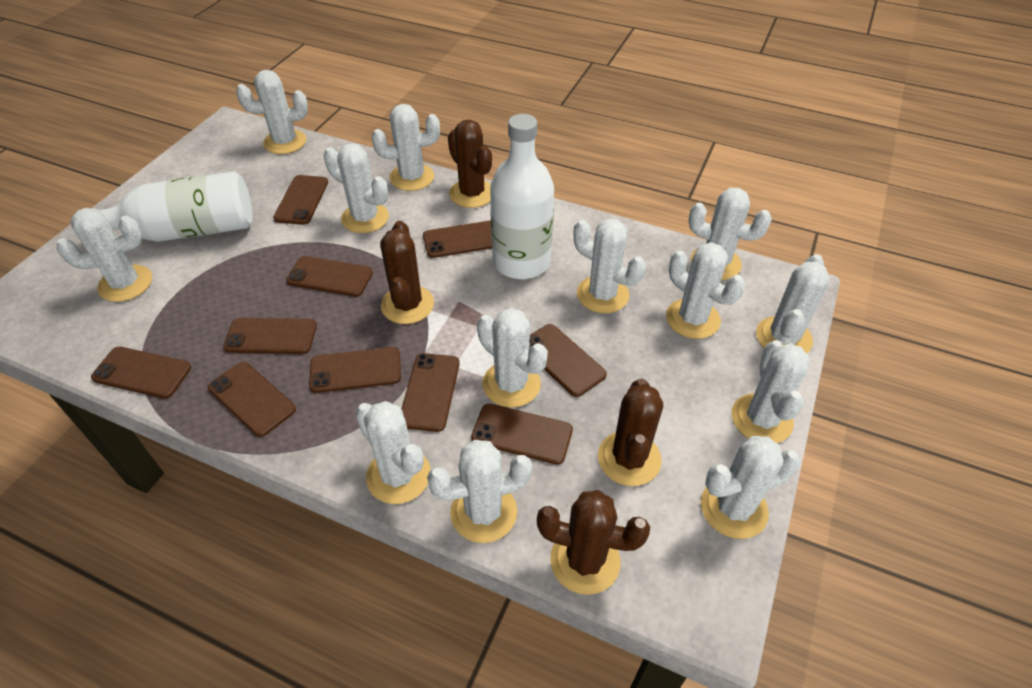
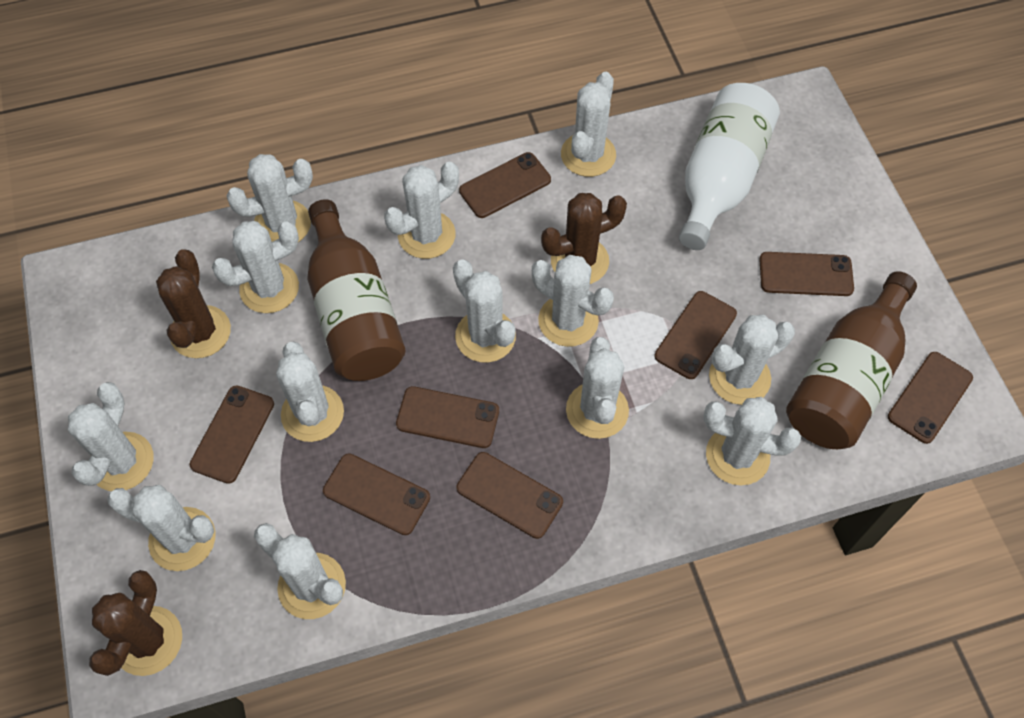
brown bottle: 0 -> 2
brown cactus: 4 -> 3
brown phone: 10 -> 8
white bottle: 2 -> 1

